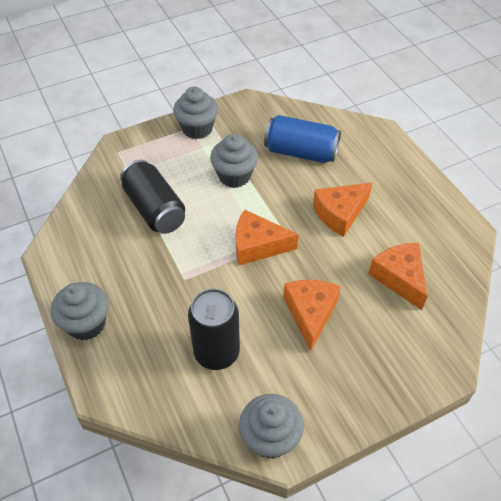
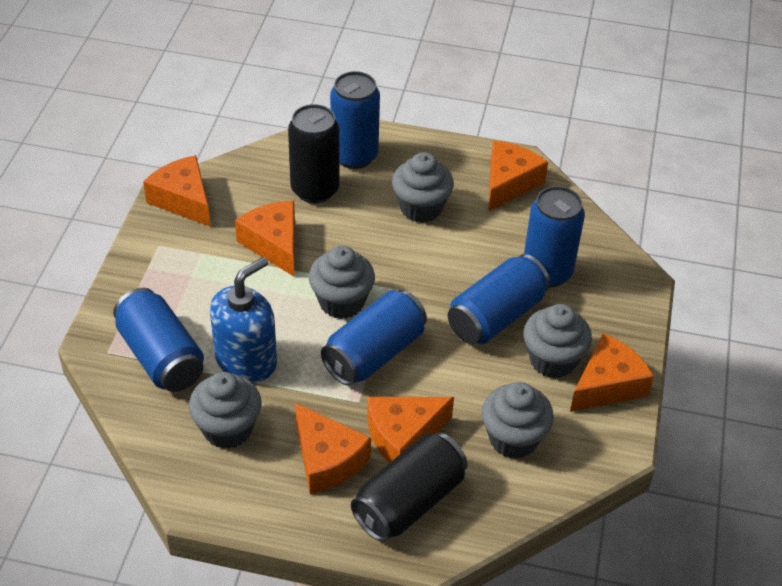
blue can: 1 -> 5
blue soap dispenser: 0 -> 1
grey cupcake: 4 -> 5
orange cheese: 4 -> 6

